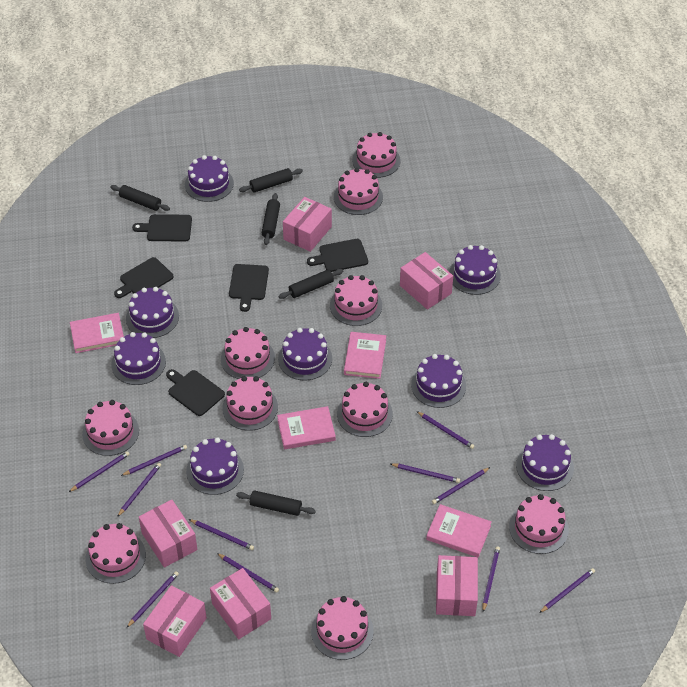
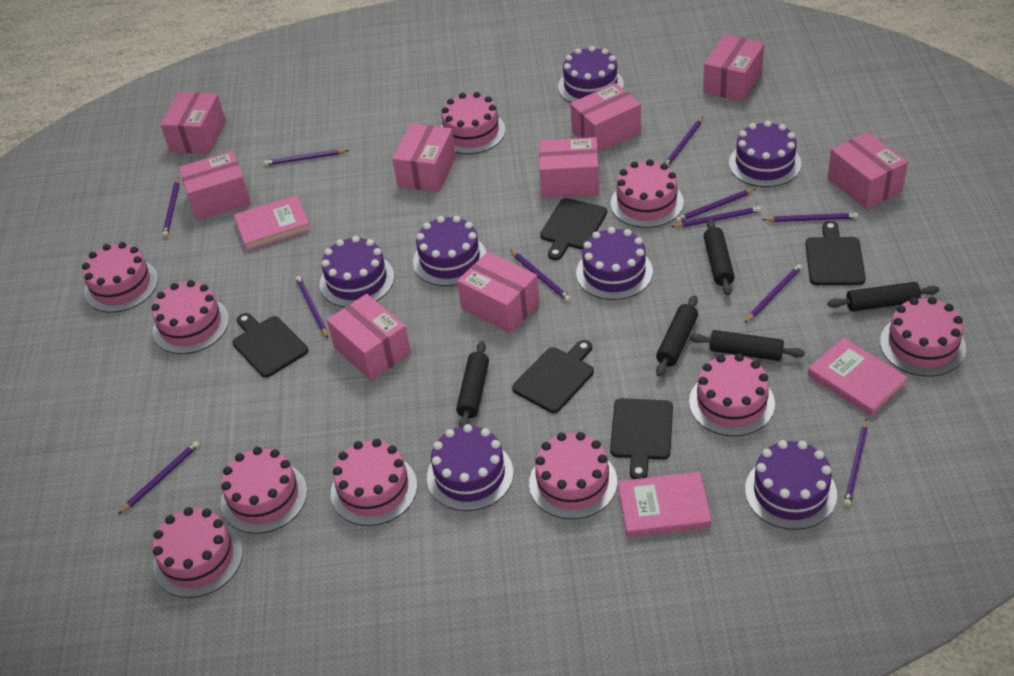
pink book: 4 -> 3
pink box: 6 -> 9
purple cake: 8 -> 7

